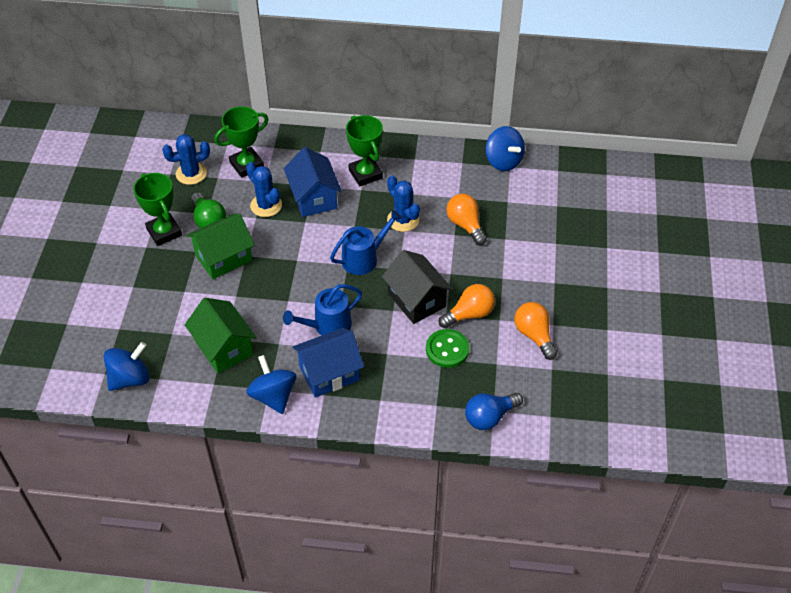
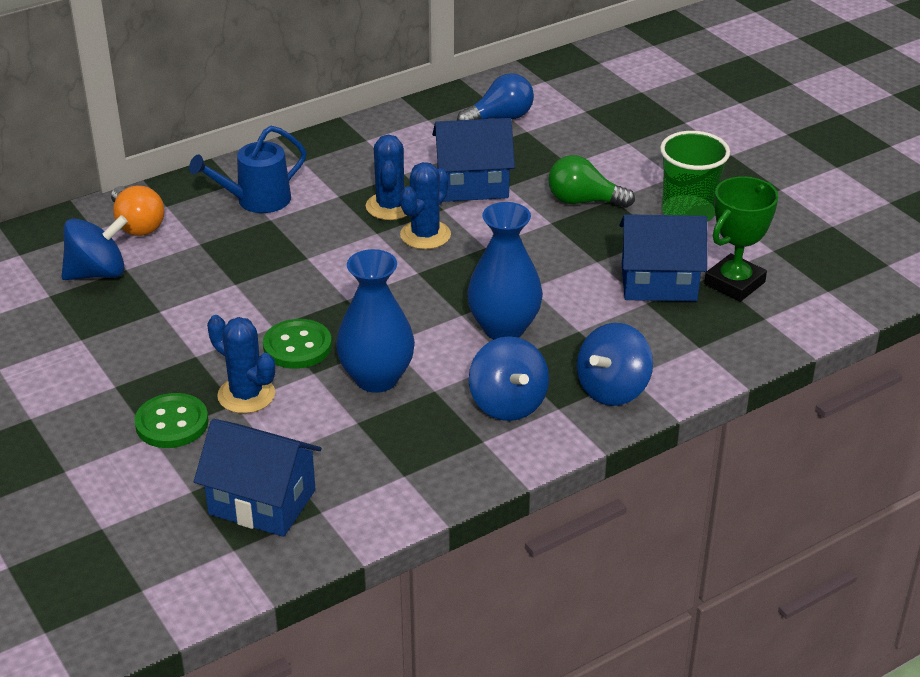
black house: 1 -> 0
blue house: 2 -> 3
blue vase: 0 -> 2
blue watering can: 2 -> 1
green button: 1 -> 2
green cup: 0 -> 1
green house: 2 -> 0
green trophy: 3 -> 1
orange light bulb: 3 -> 1

